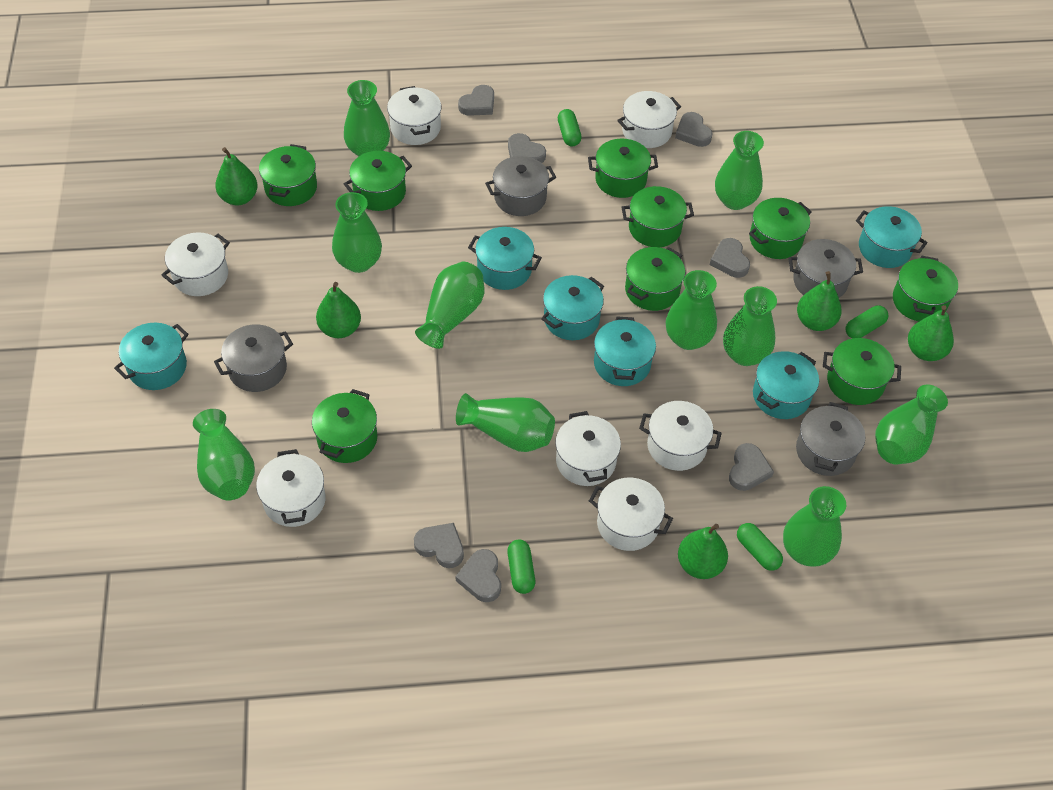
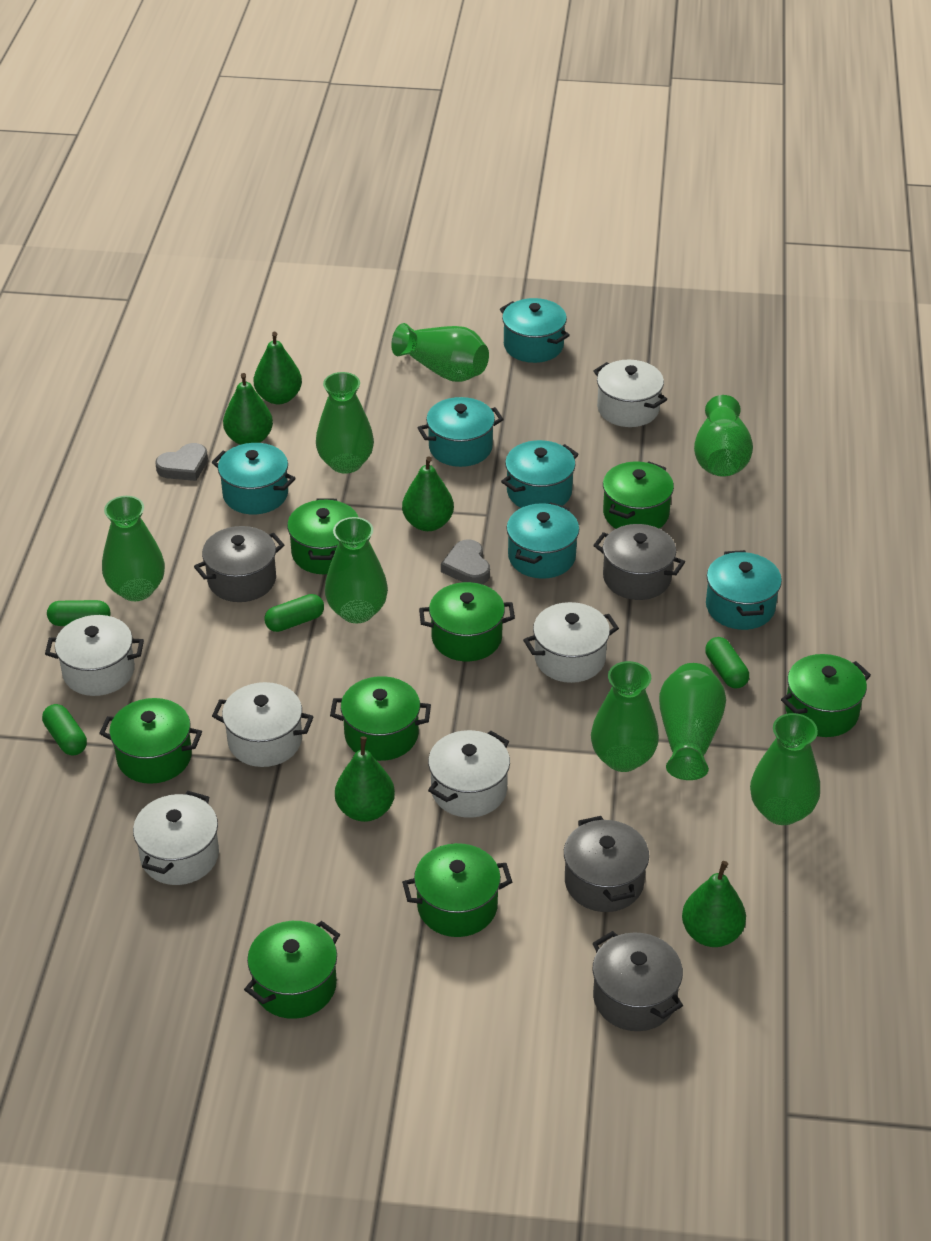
green pot: 9 -> 8
green vase: 10 -> 8
grey heart: 7 -> 2
white pot: 7 -> 6

